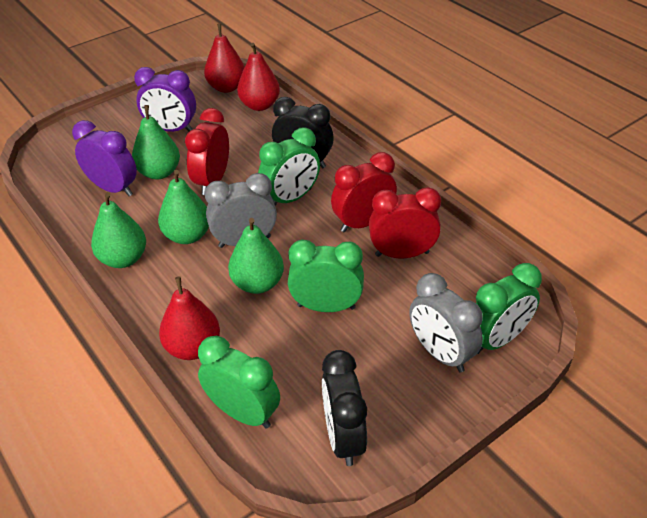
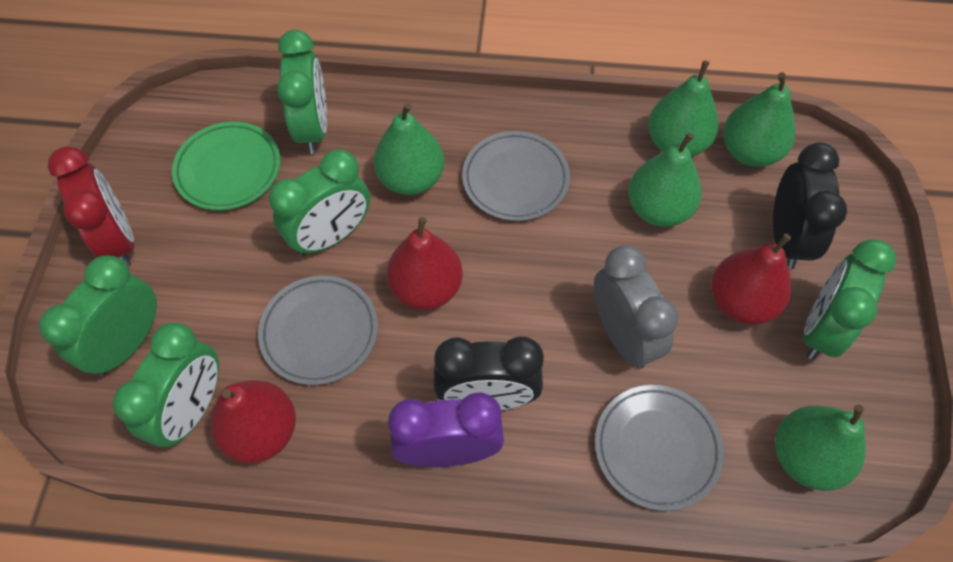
green clock: 4 -> 5
green pear: 4 -> 5
green plate: 0 -> 1
grey clock: 2 -> 1
grey plate: 0 -> 3
purple clock: 2 -> 1
red clock: 3 -> 1

